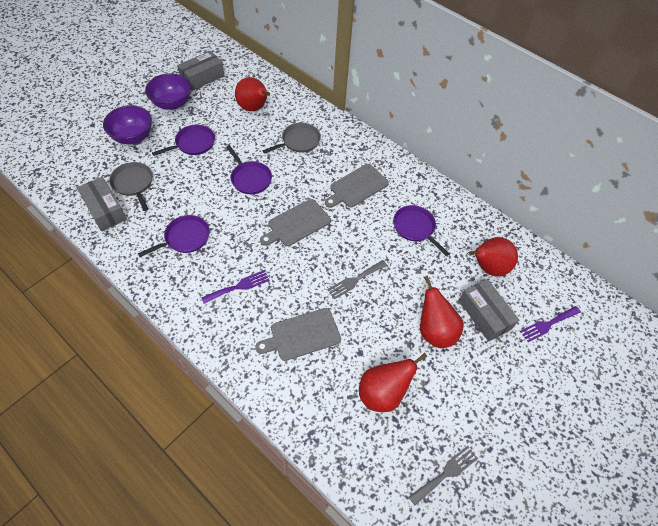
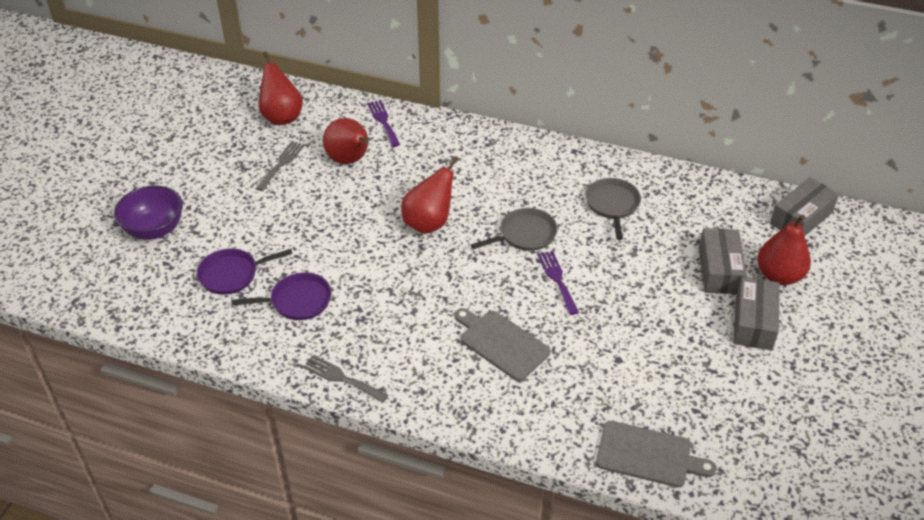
grey cutting board: 3 -> 2
purple bowl: 2 -> 1
purple pan: 4 -> 2

